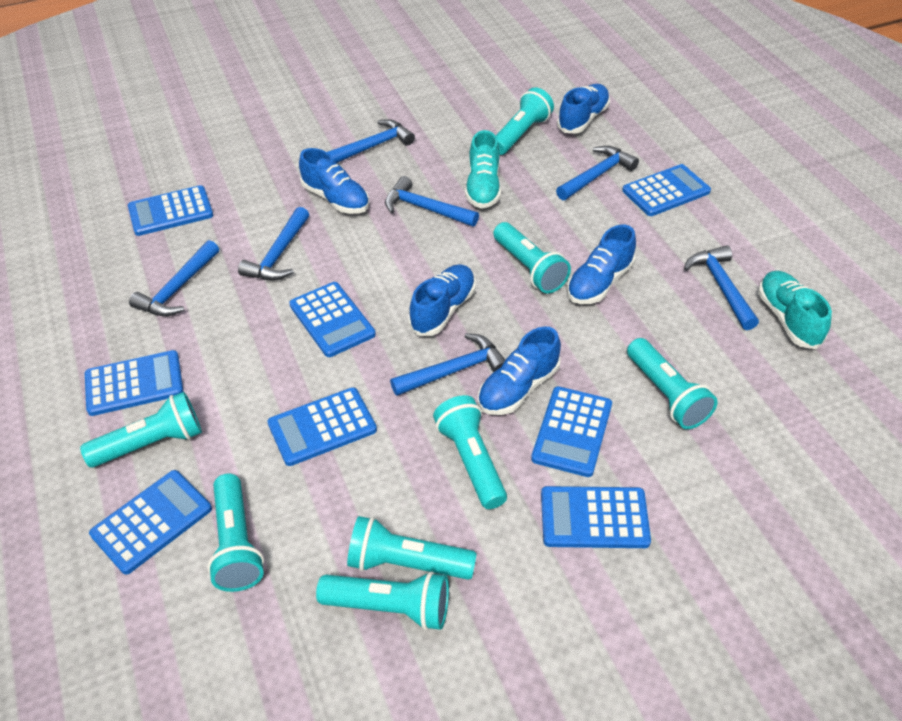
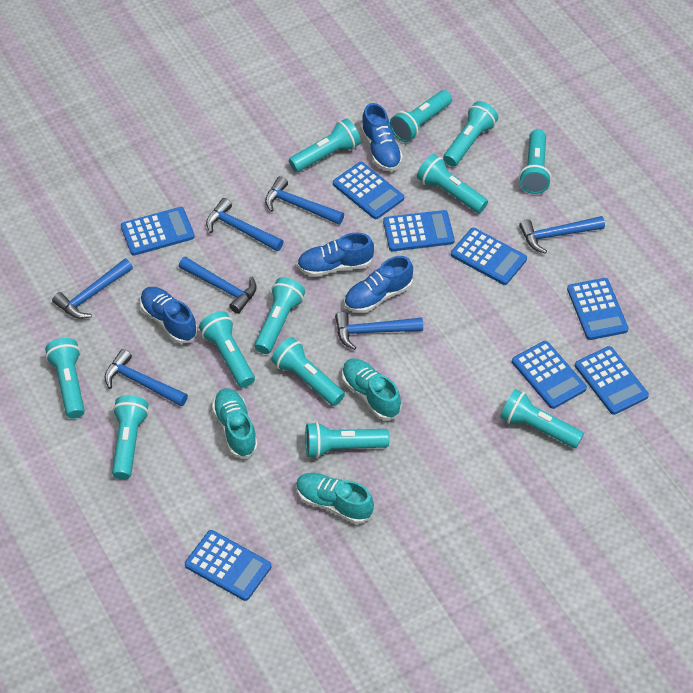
blue shoe: 5 -> 4
turquoise flashlight: 8 -> 12
turquoise shoe: 2 -> 3

